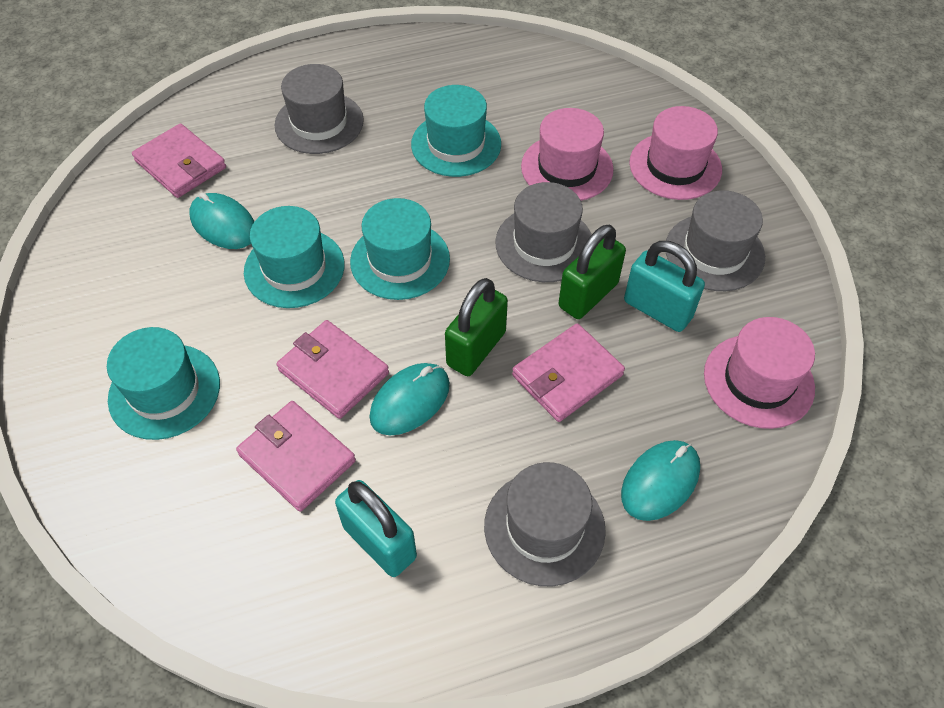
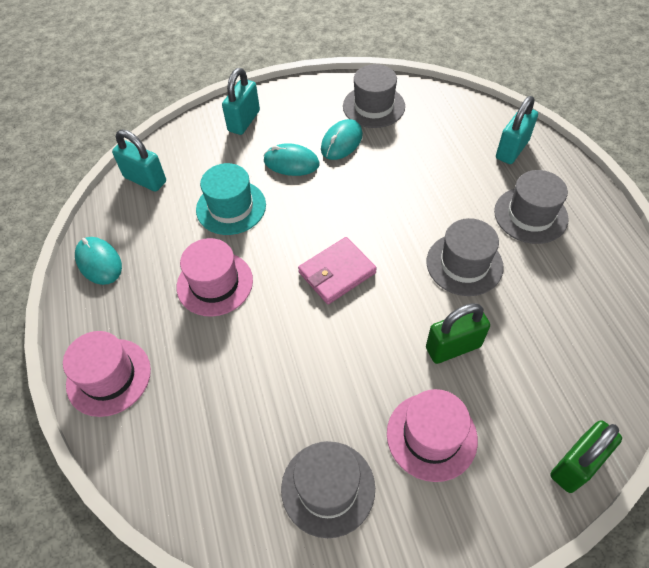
pink wallet: 4 -> 1
turquoise hat: 4 -> 1
turquoise padlock: 2 -> 3

